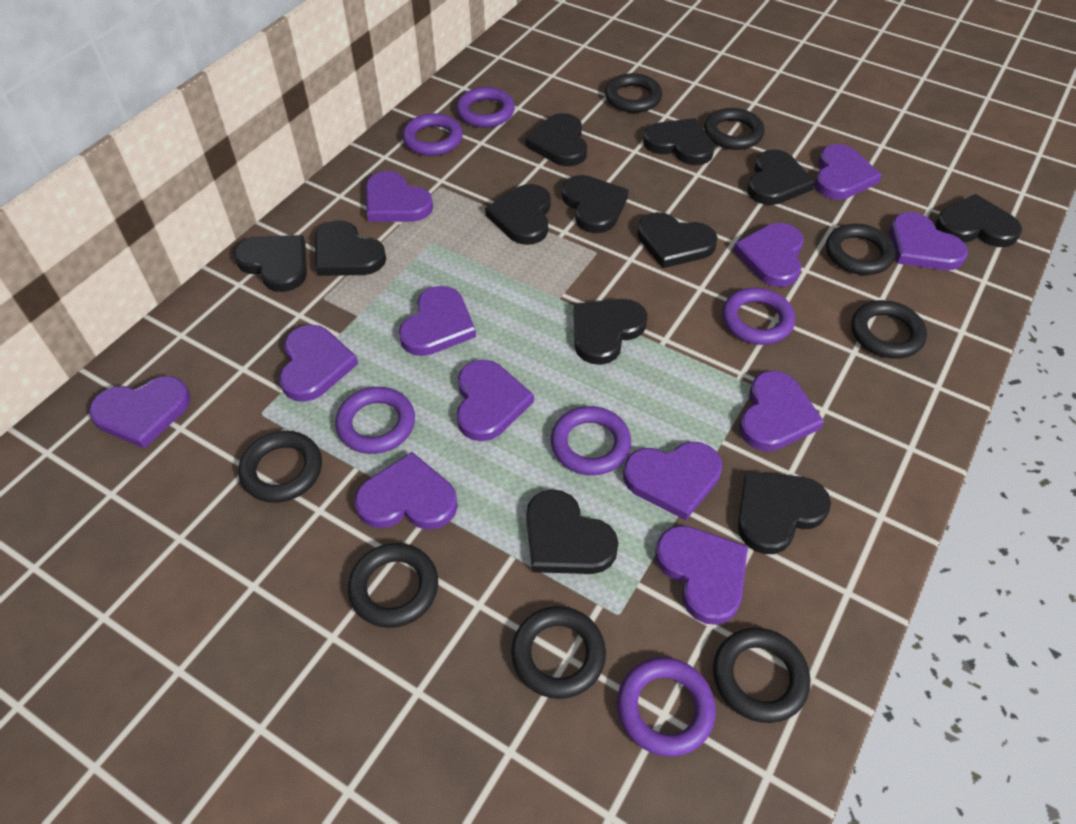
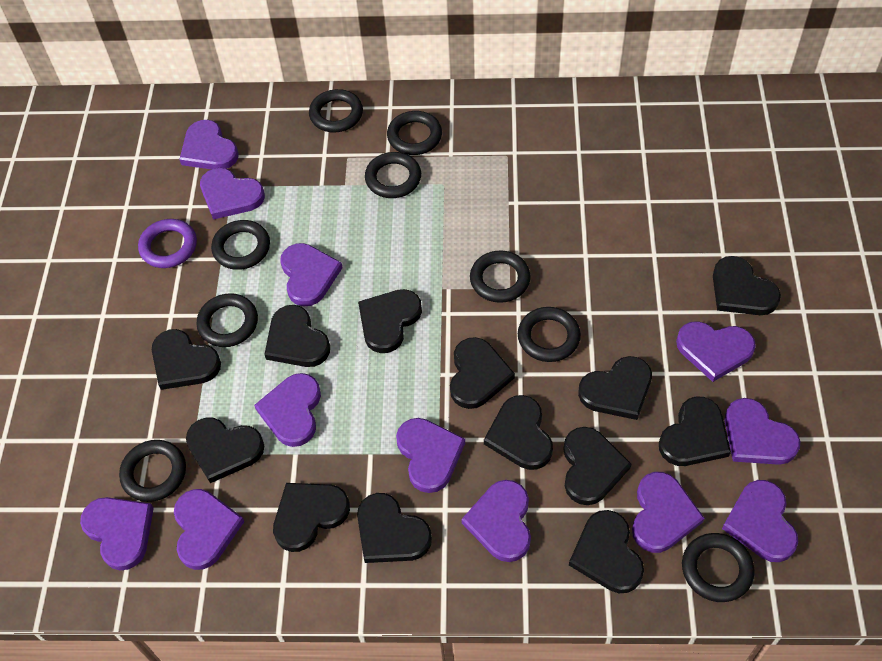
black heart: 12 -> 13
black ring: 8 -> 9
purple ring: 6 -> 1

